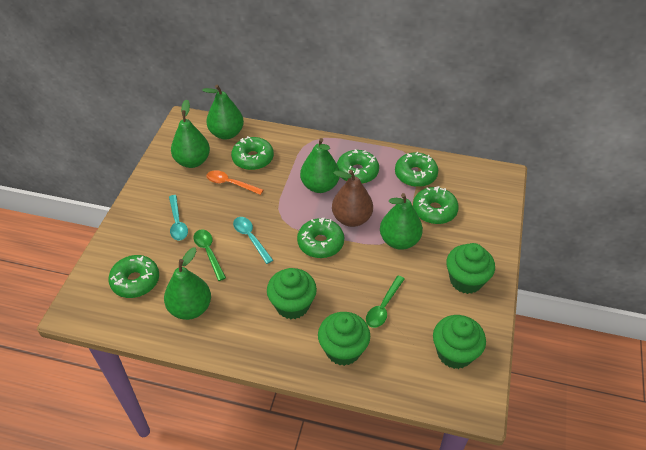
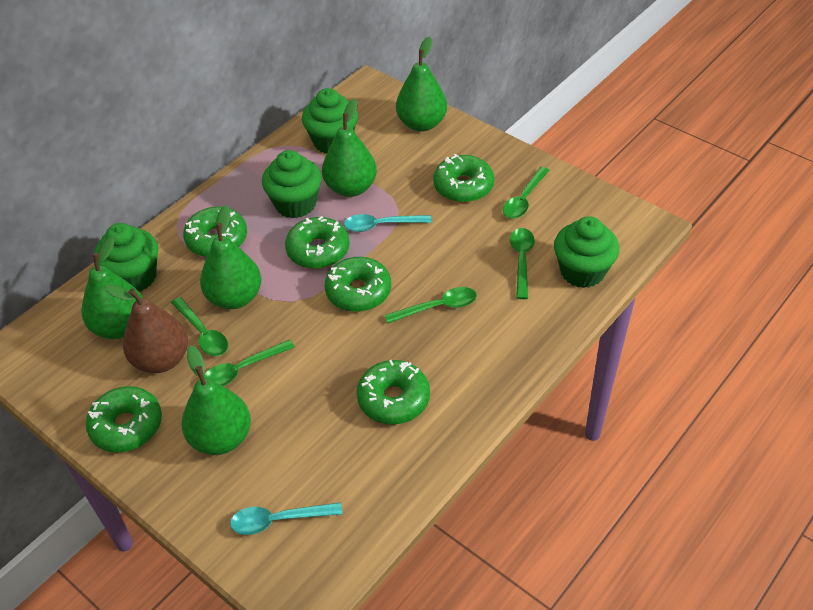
green spoon: 2 -> 5
orange spoon: 1 -> 0

